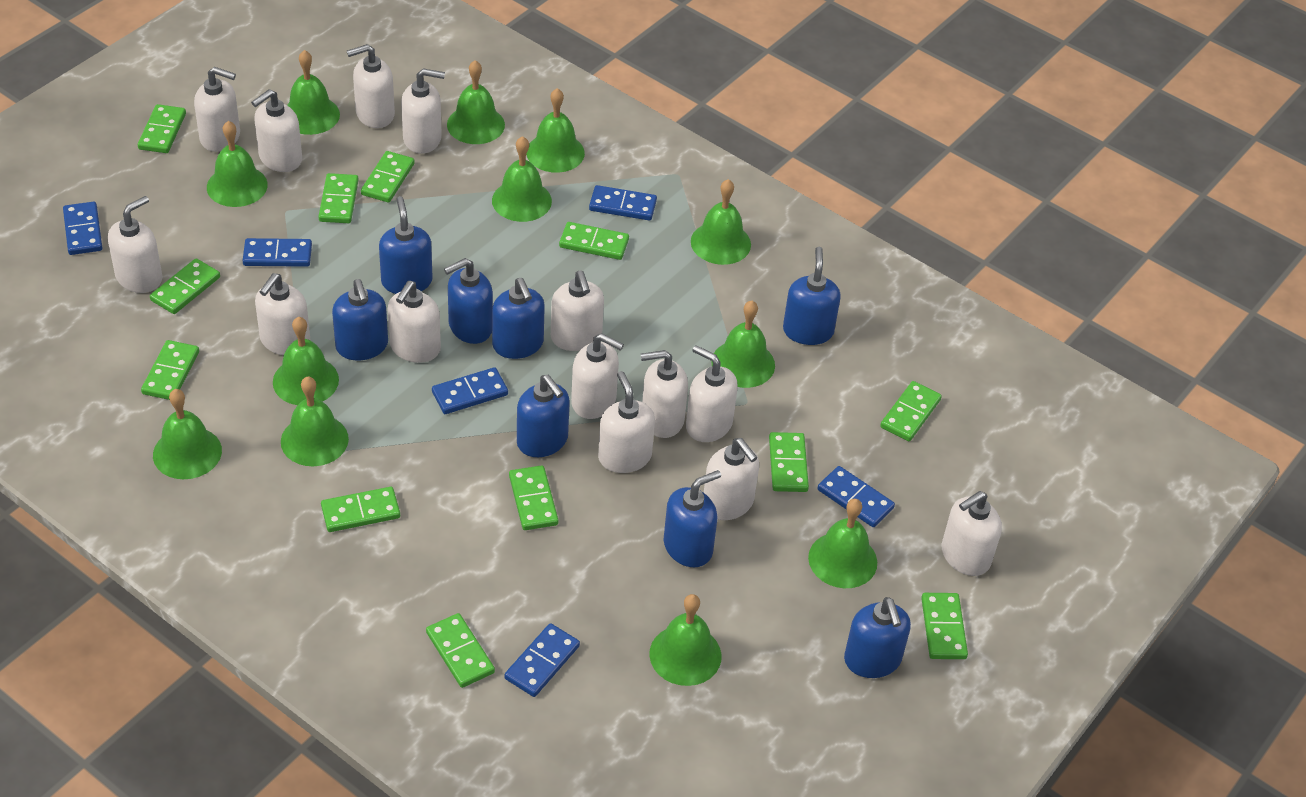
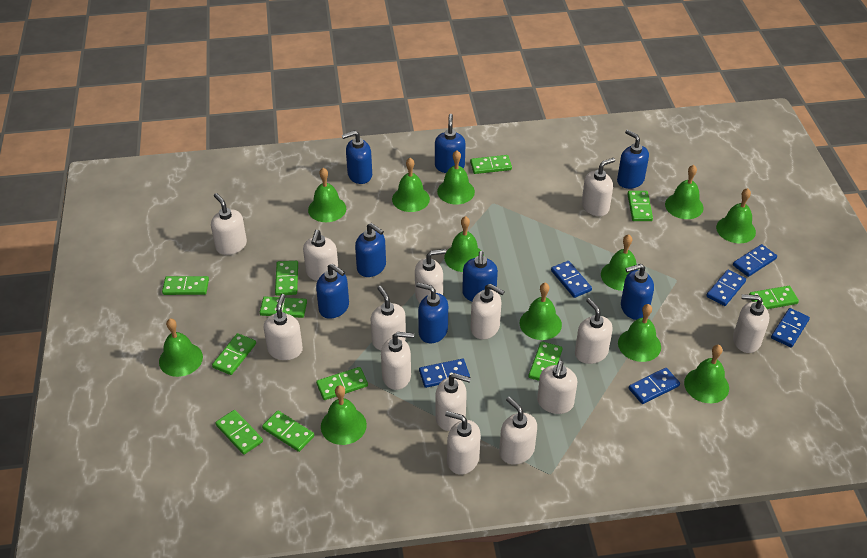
green domino: 12 -> 11

